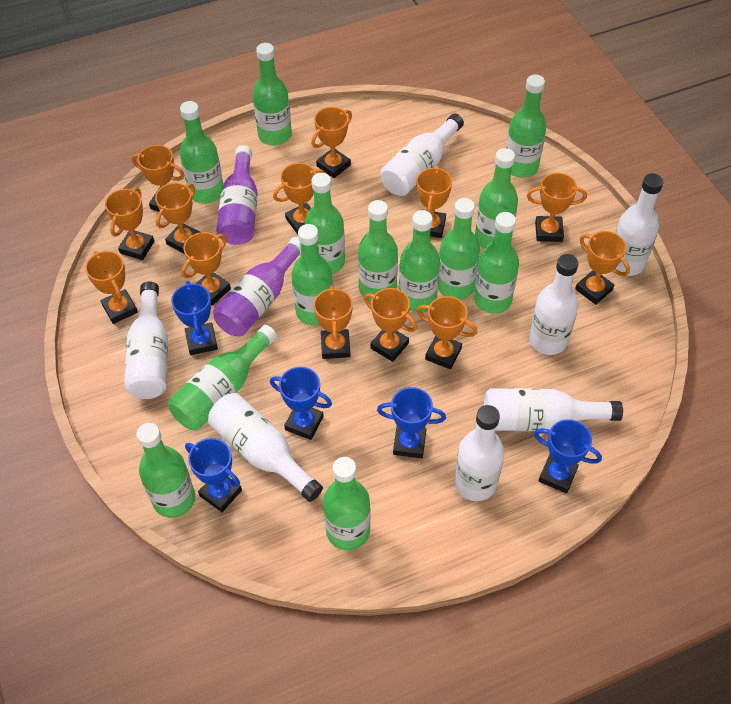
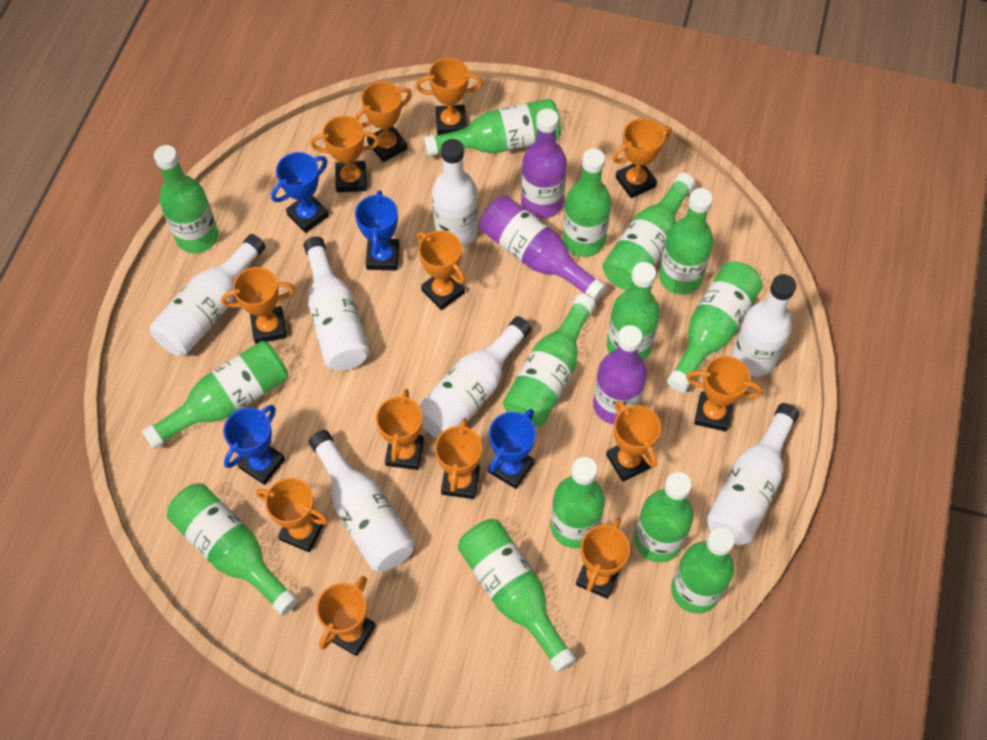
blue trophy: 5 -> 4
green bottle: 13 -> 14
purple bottle: 2 -> 3

